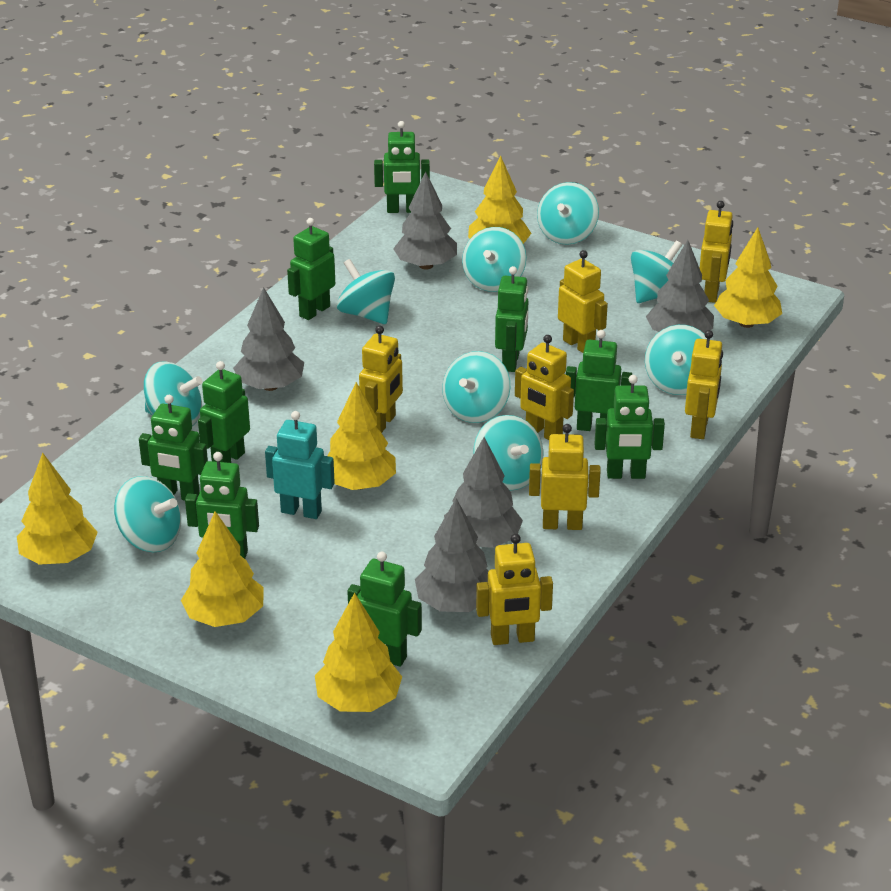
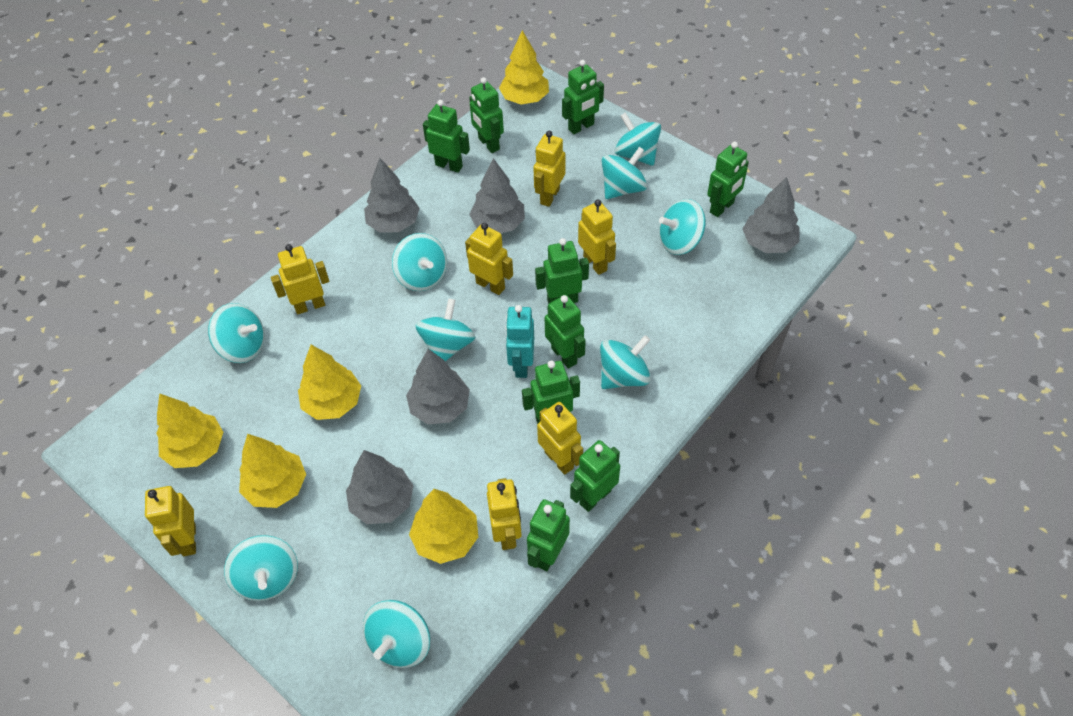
yellow tree: 6 -> 5

